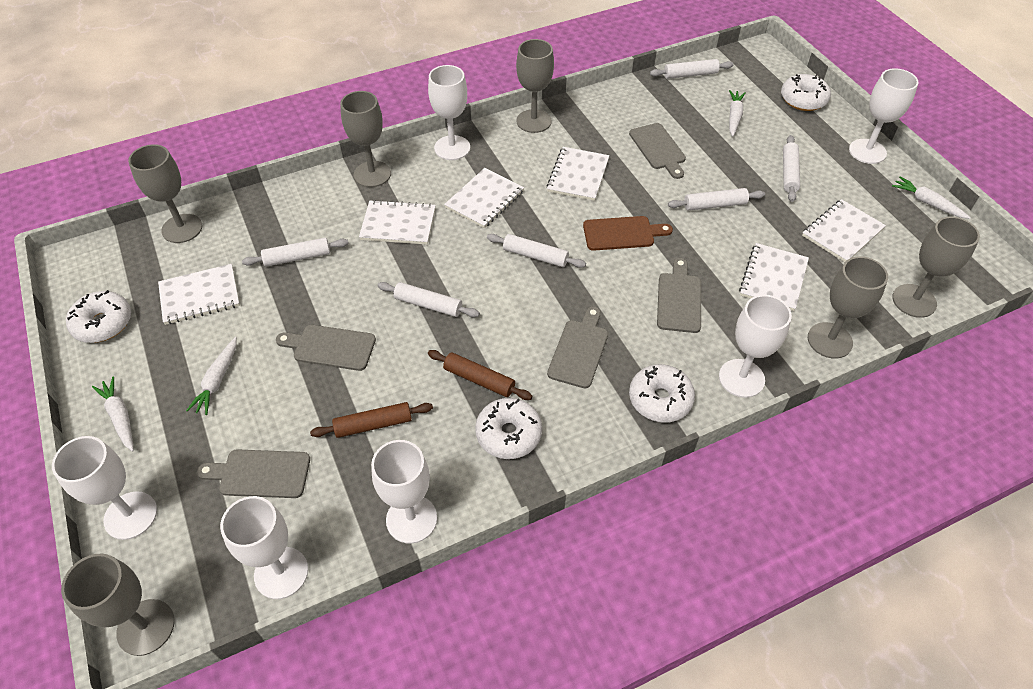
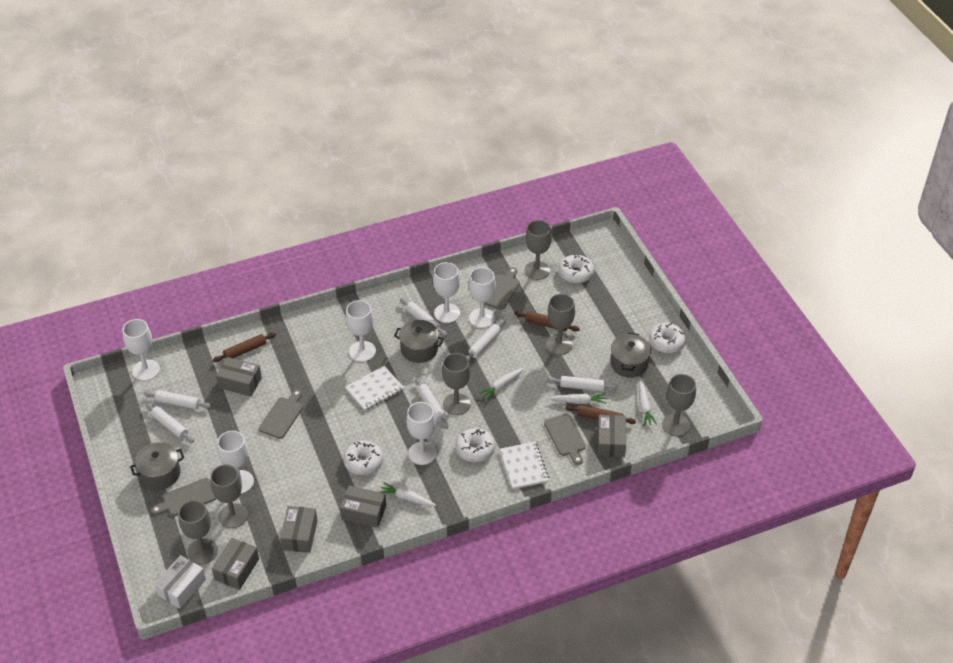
brown cutting board: 1 -> 0
brown rolling pin: 2 -> 3
grey box: 0 -> 5
grey cutting board: 5 -> 4
grey pot: 0 -> 3
white box: 0 -> 1
white notebook: 6 -> 2

